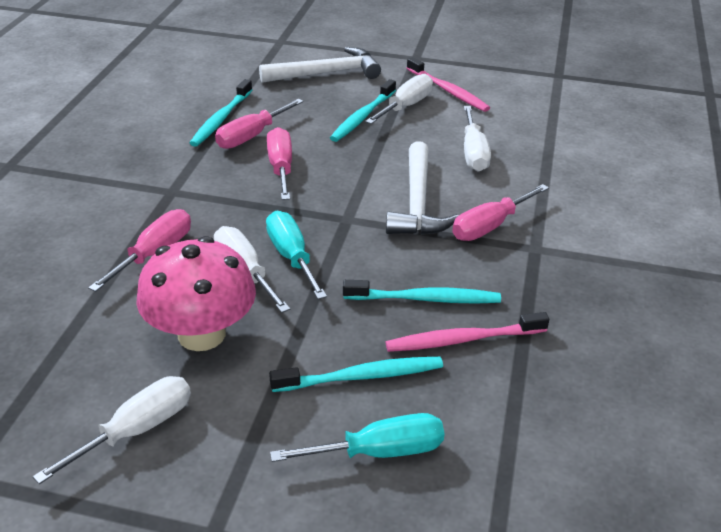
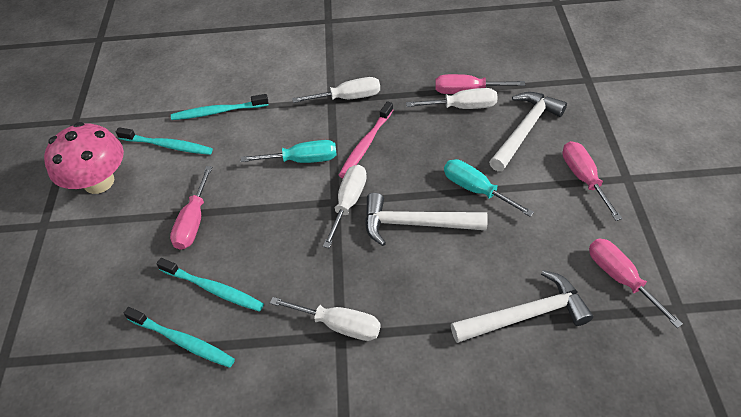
pink toothbrush: 2 -> 1
white hammer: 2 -> 3

